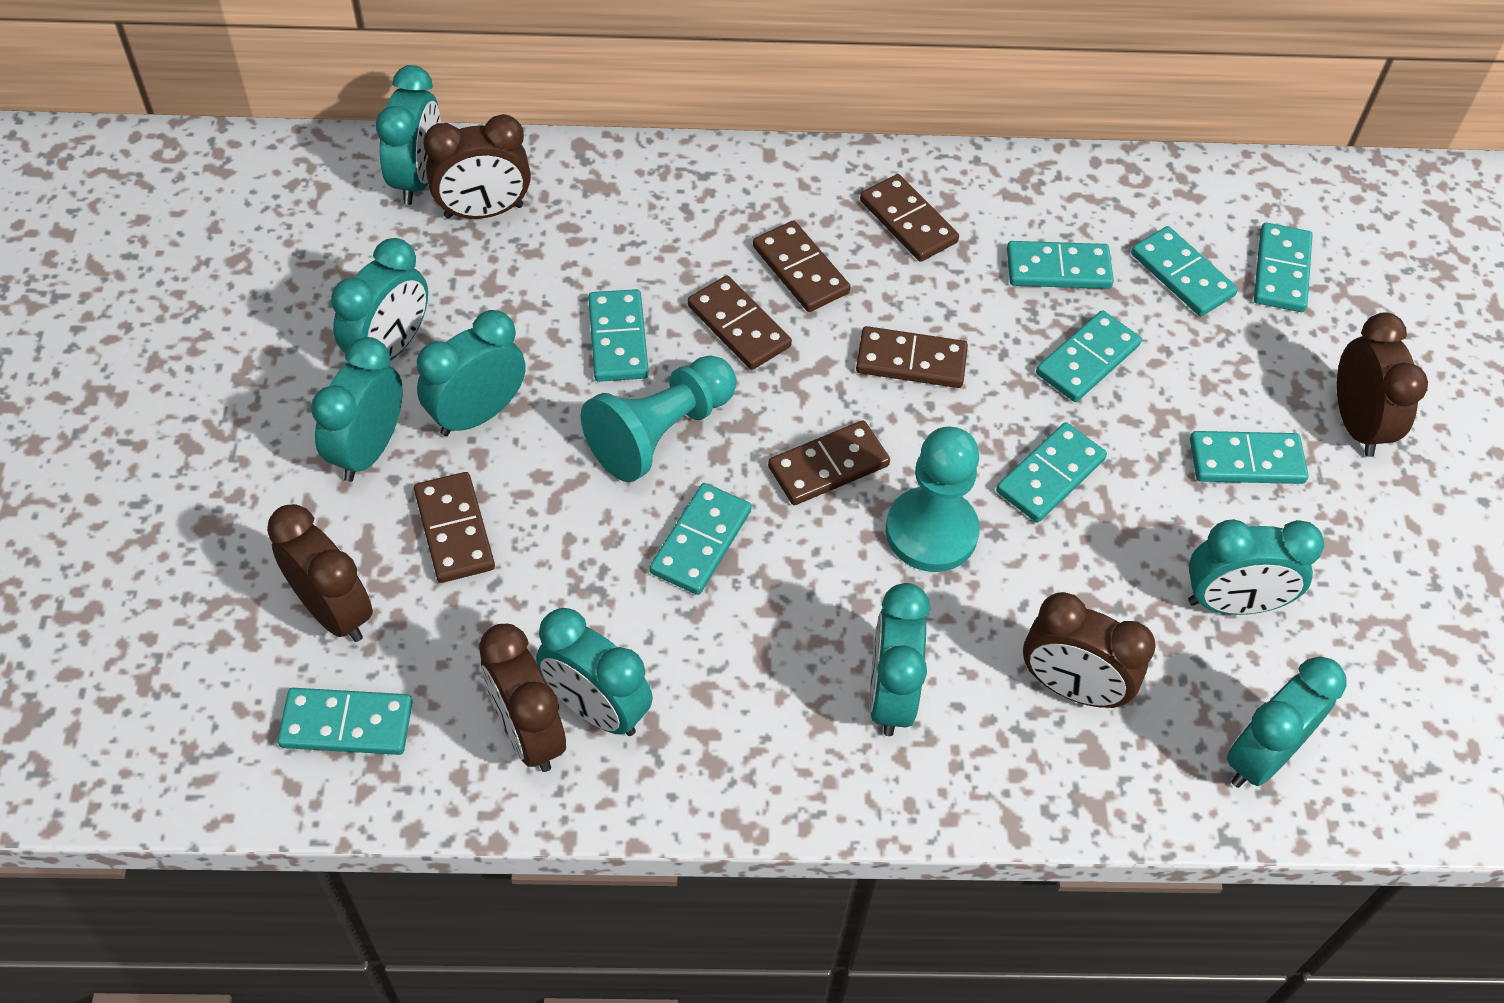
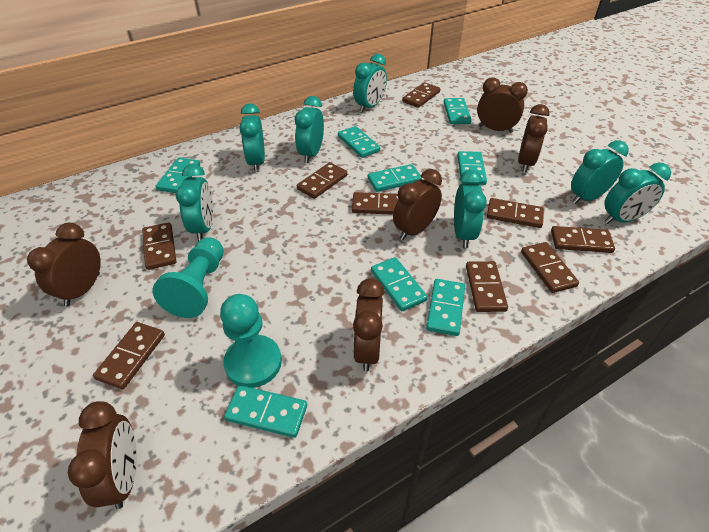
brown clock: 5 -> 6
brown domino: 6 -> 9
turquoise clock: 8 -> 7
turquoise domino: 9 -> 8

